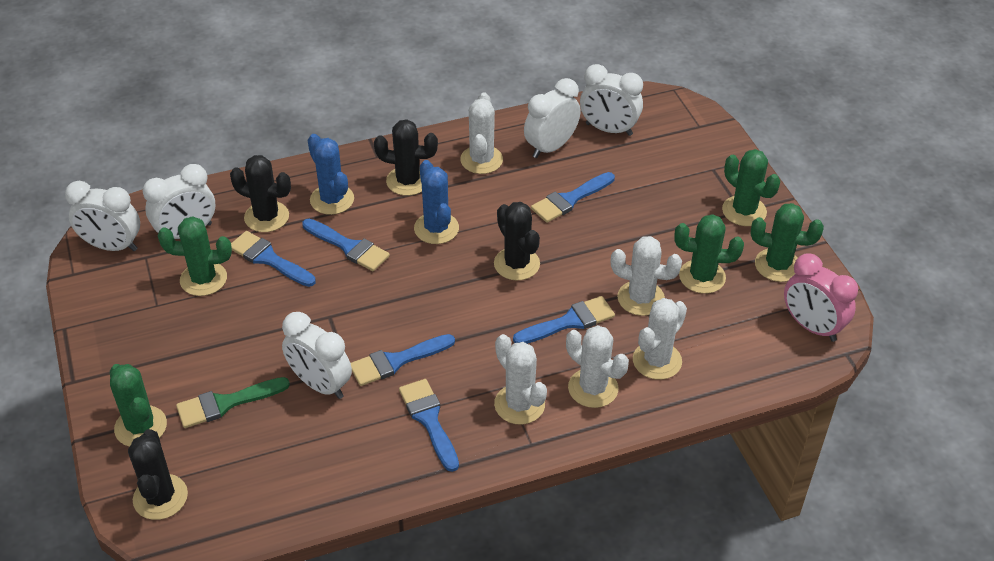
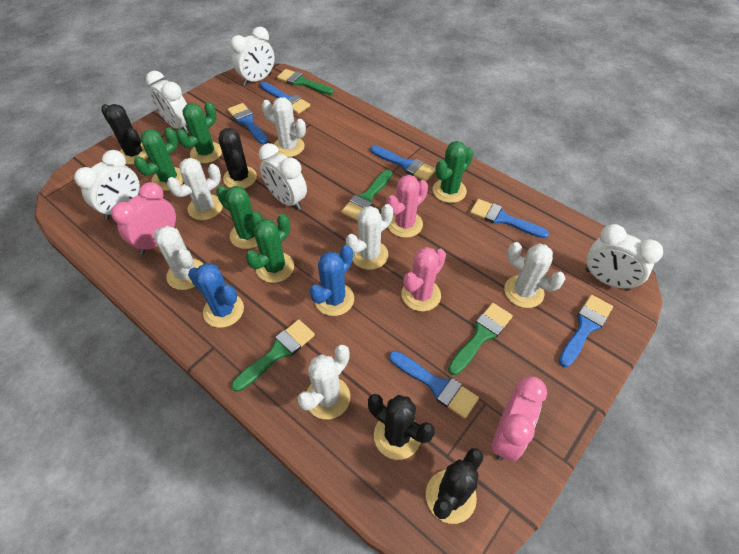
green brush: 1 -> 4
pink cactus: 0 -> 2
pink clock: 1 -> 2
white cactus: 5 -> 6

